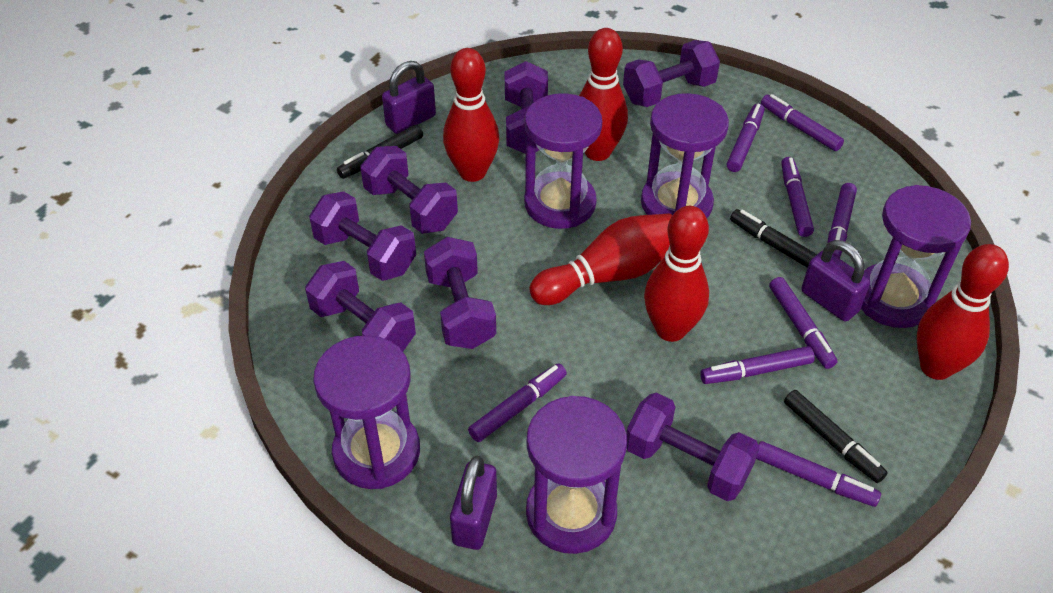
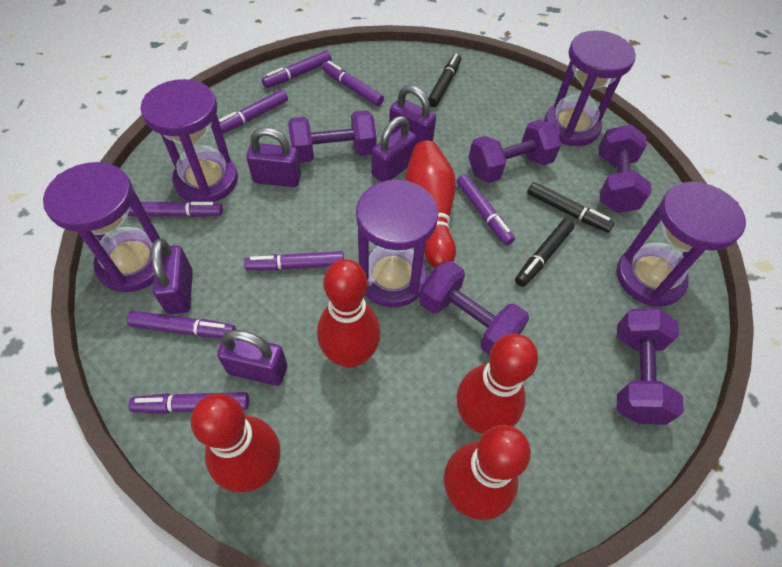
purple dumbbell: 7 -> 5
purple padlock: 3 -> 5

